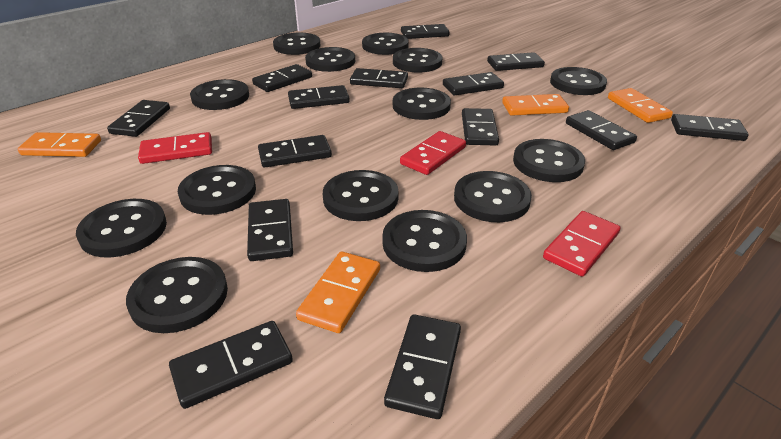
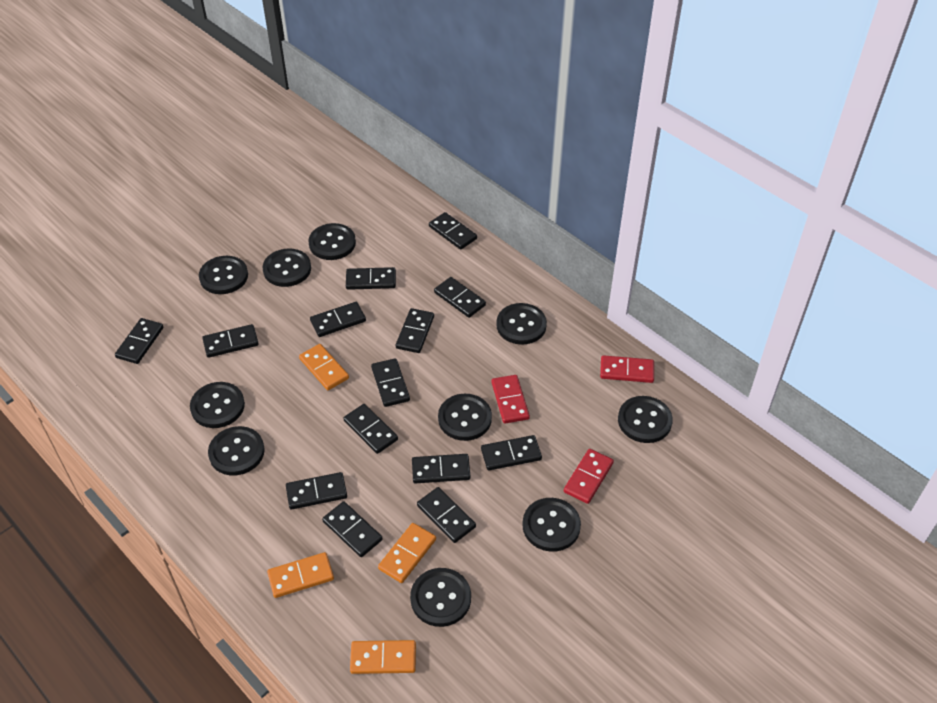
black button: 14 -> 10

